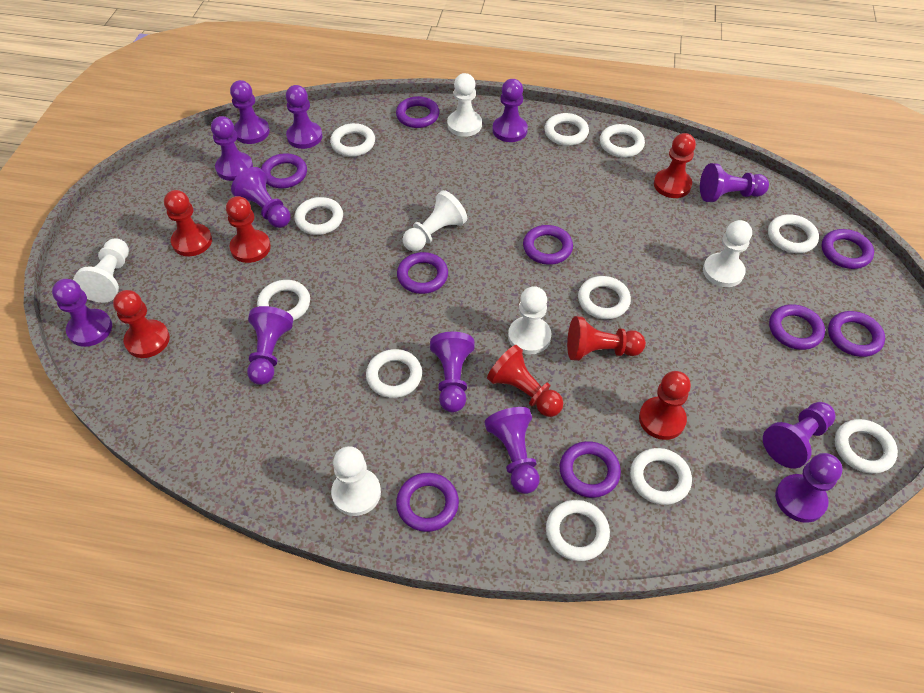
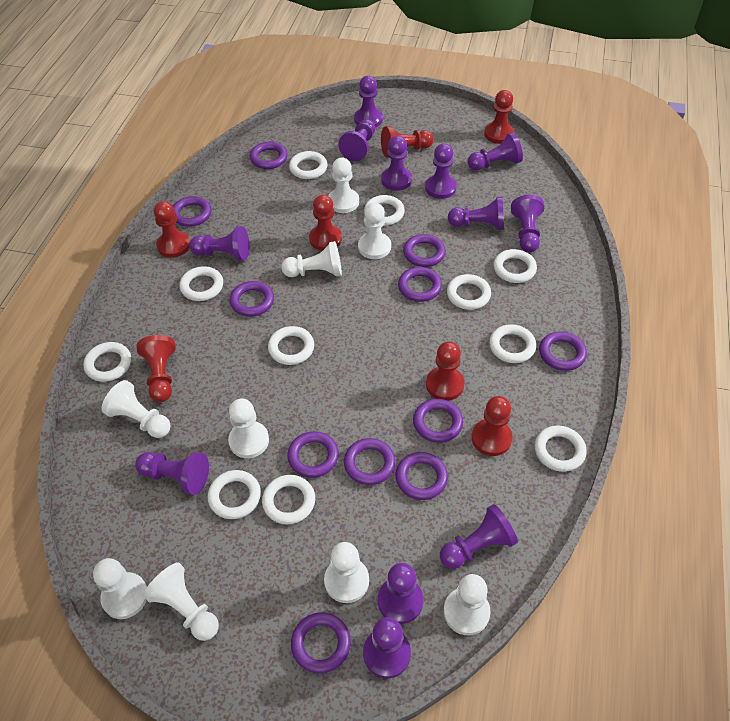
purple ring: 9 -> 11
white pawn: 6 -> 9

